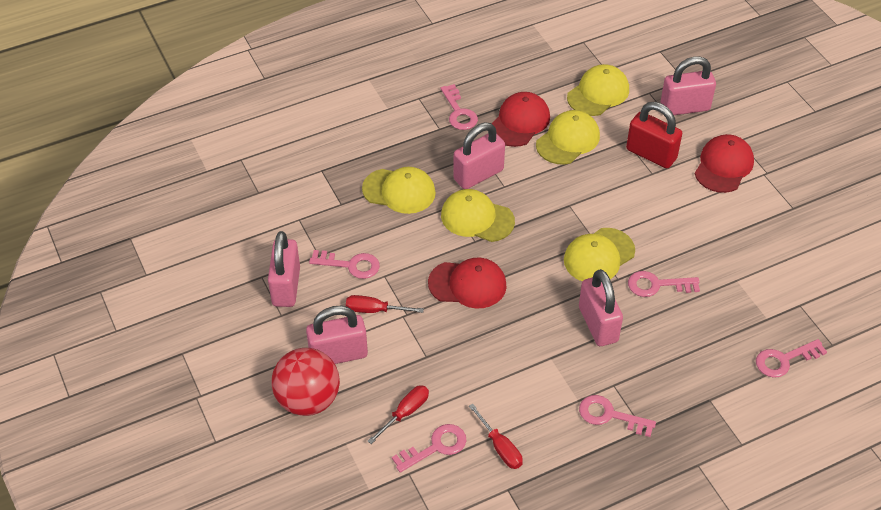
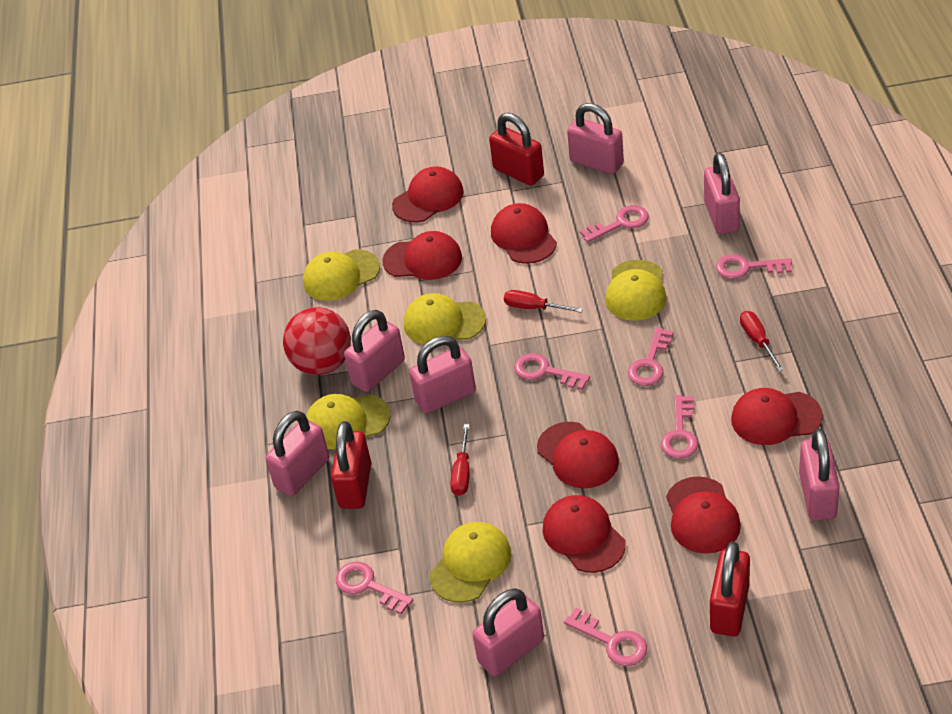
pink key: 6 -> 7
pink padlock: 5 -> 7
red cap: 3 -> 7
red padlock: 1 -> 3

